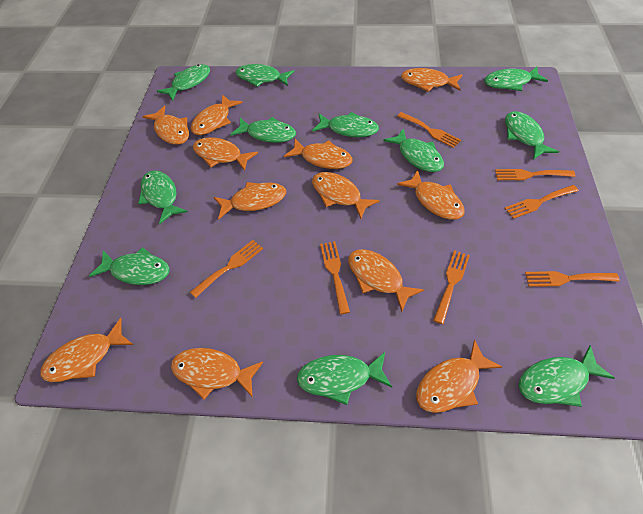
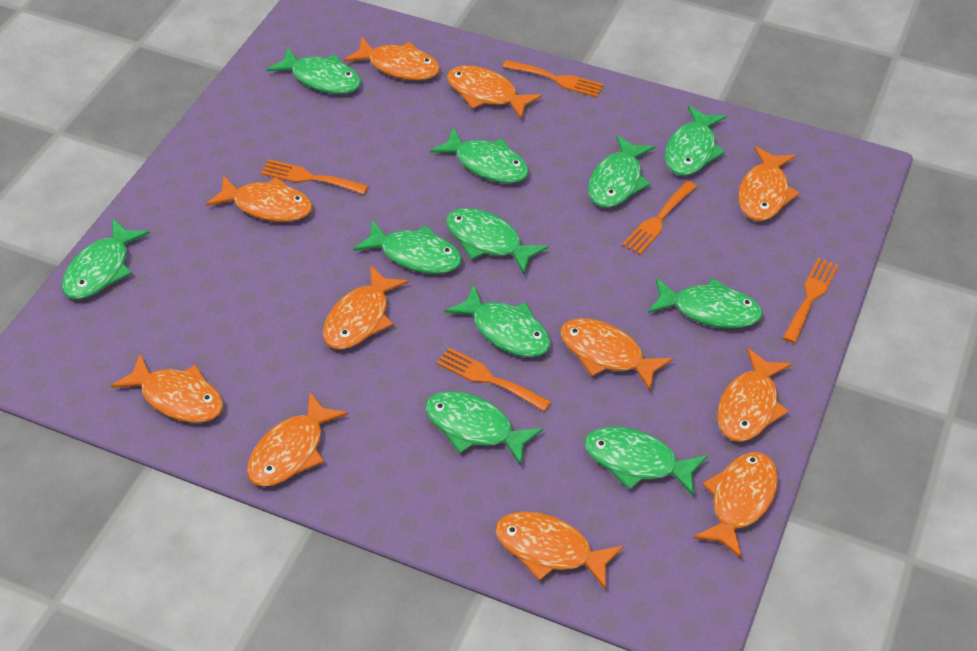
orange fish: 12 -> 11
orange fork: 7 -> 5

